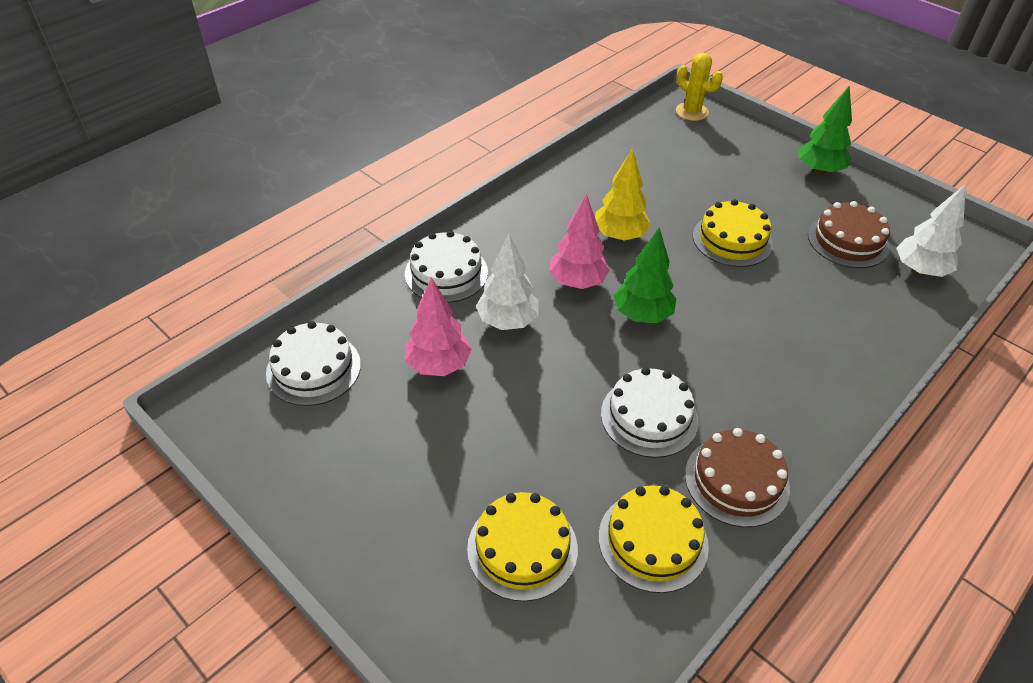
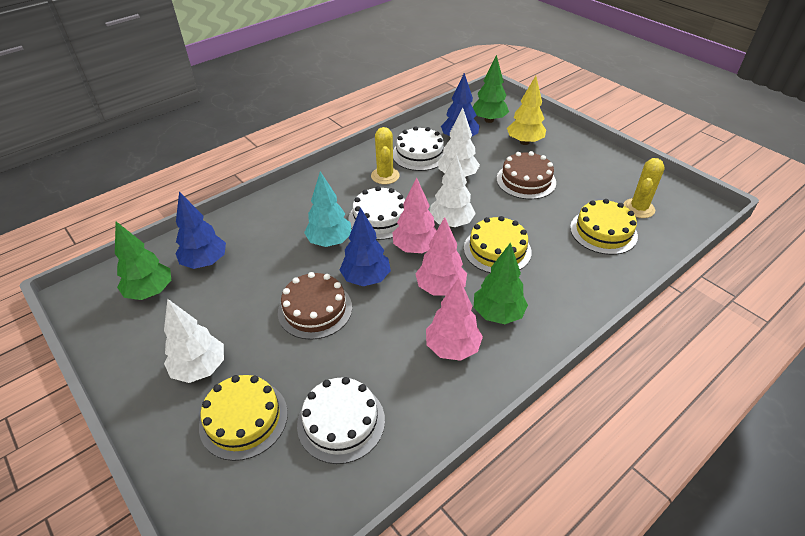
blue tree: 0 -> 3
green tree: 2 -> 3
pink tree: 2 -> 3
turquoise tree: 0 -> 1
white tree: 2 -> 3
yellow cactus: 1 -> 2

